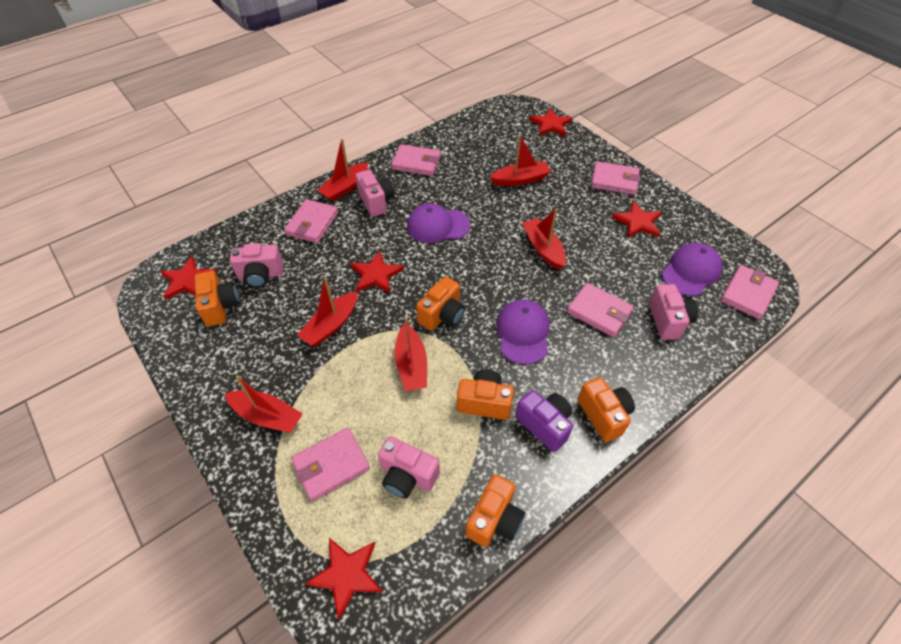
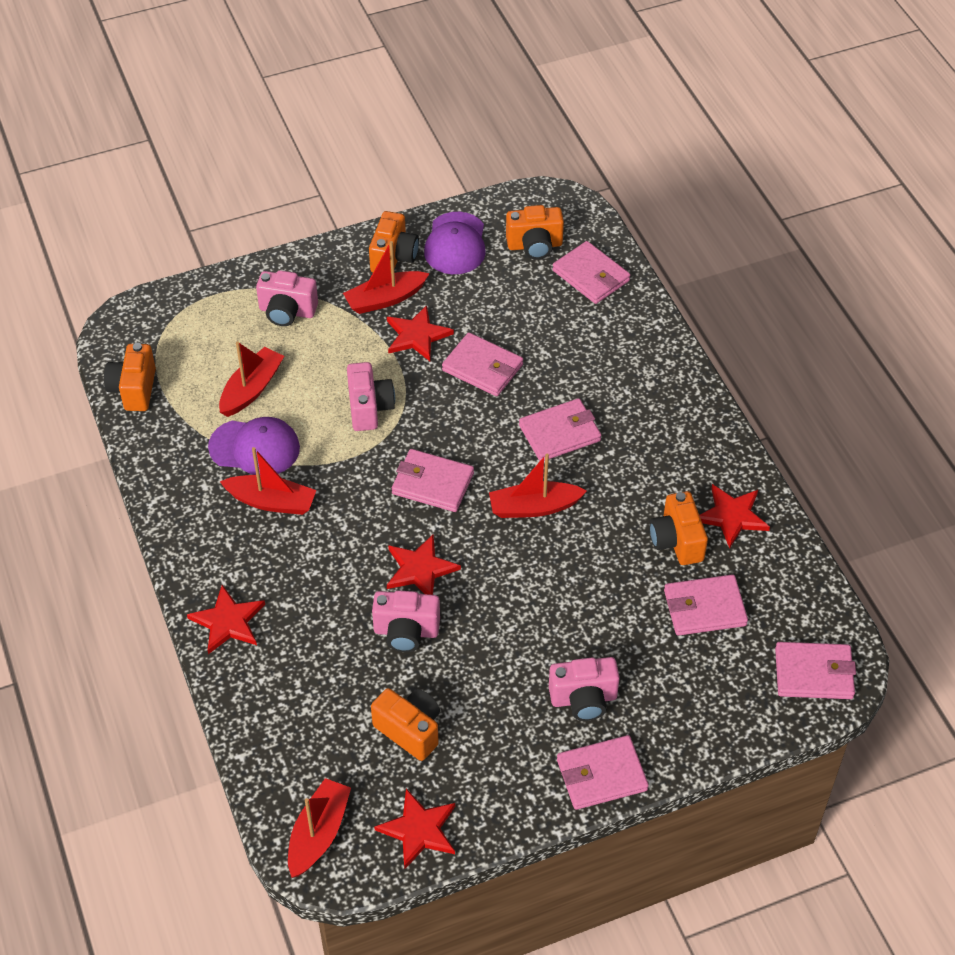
pink wallet: 6 -> 7
purple camera: 1 -> 0
purple cap: 3 -> 2
red boat: 6 -> 5

